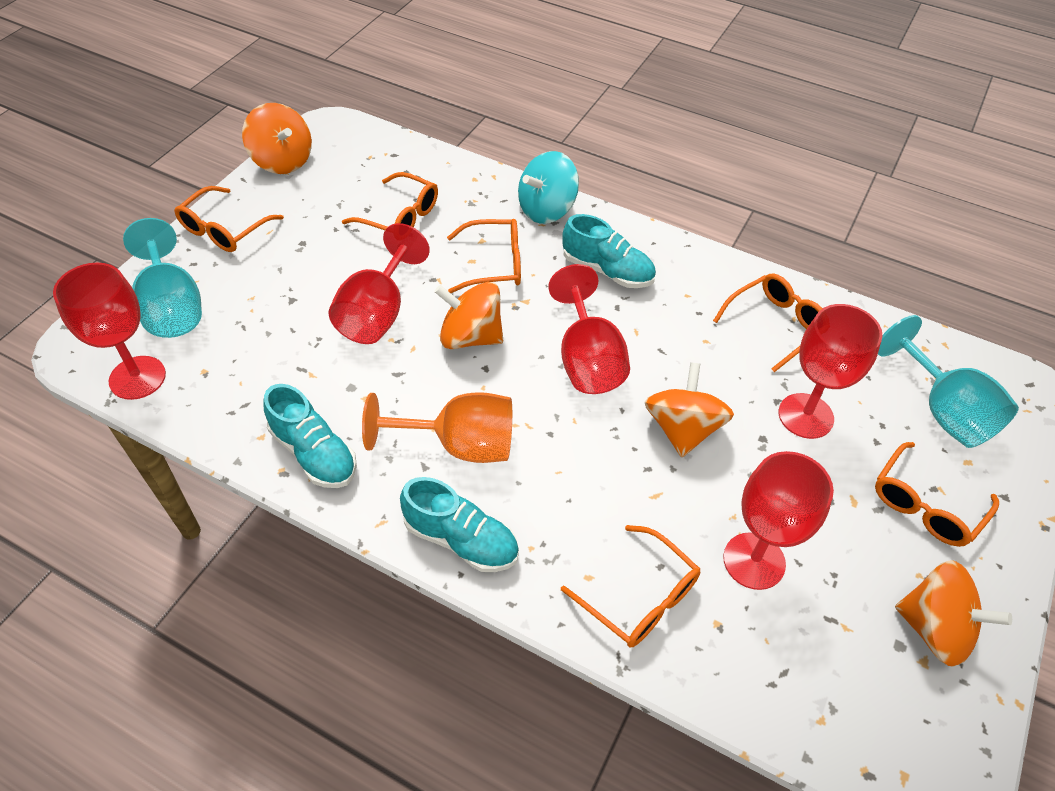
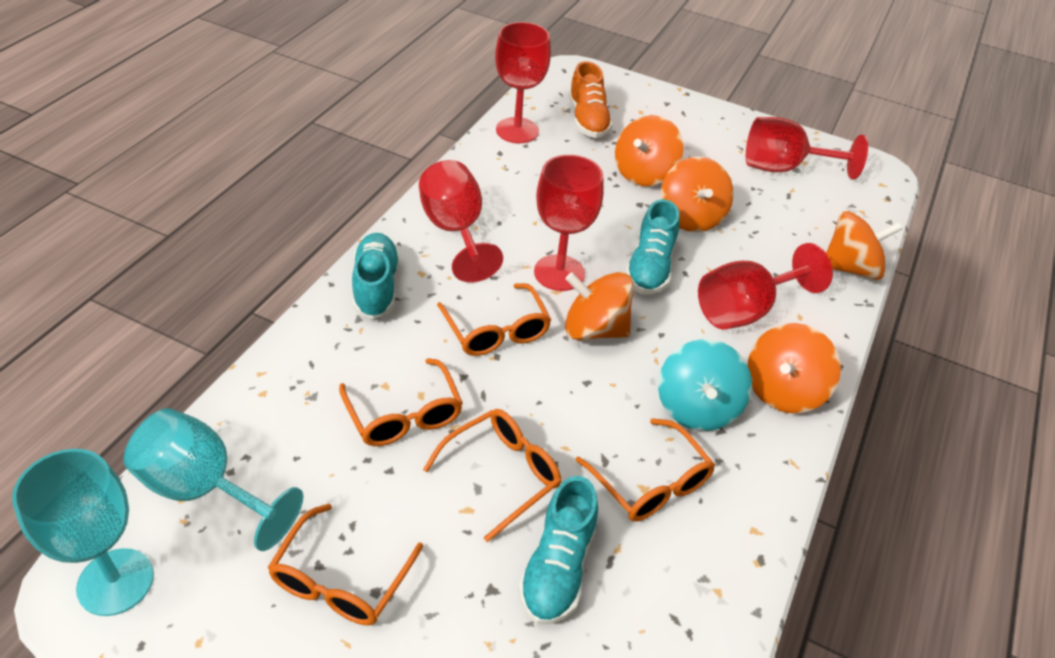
orange glasses: 6 -> 5
orange goblet: 1 -> 0
orange shoe: 0 -> 1
orange spinning top: 4 -> 5

